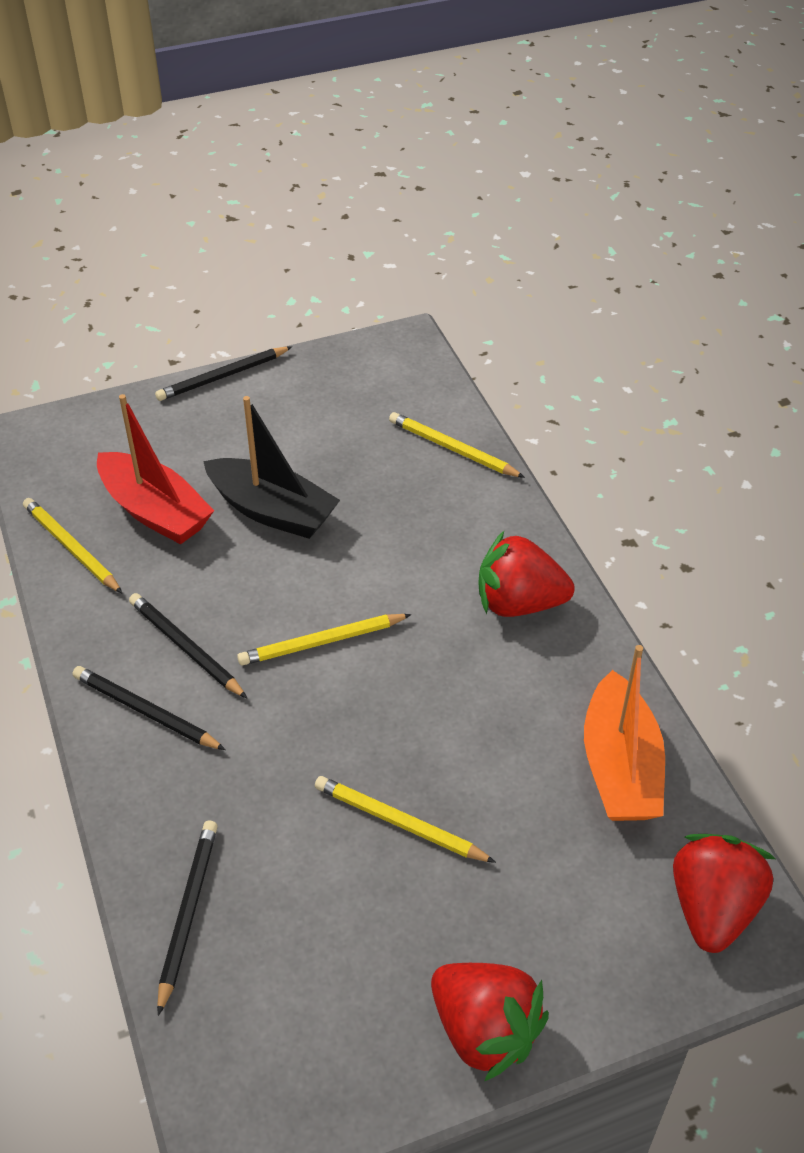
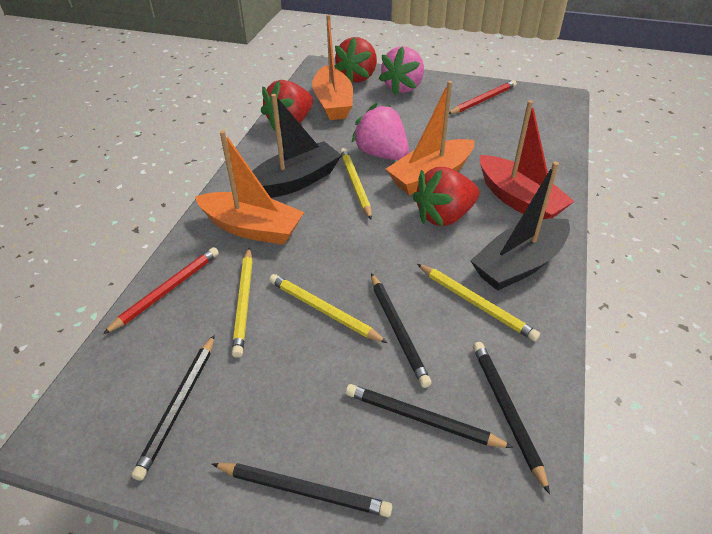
black boat: 1 -> 2
black pencil: 4 -> 5
orange boat: 1 -> 3
pink strawberry: 0 -> 2
red pencil: 0 -> 2

